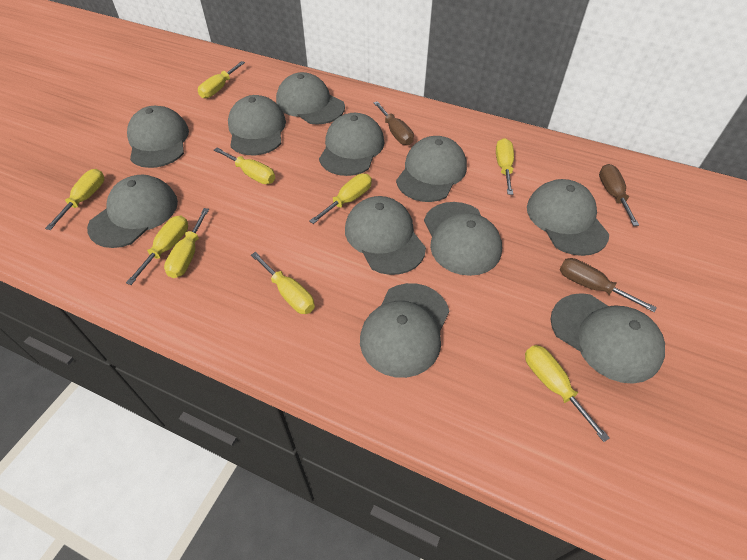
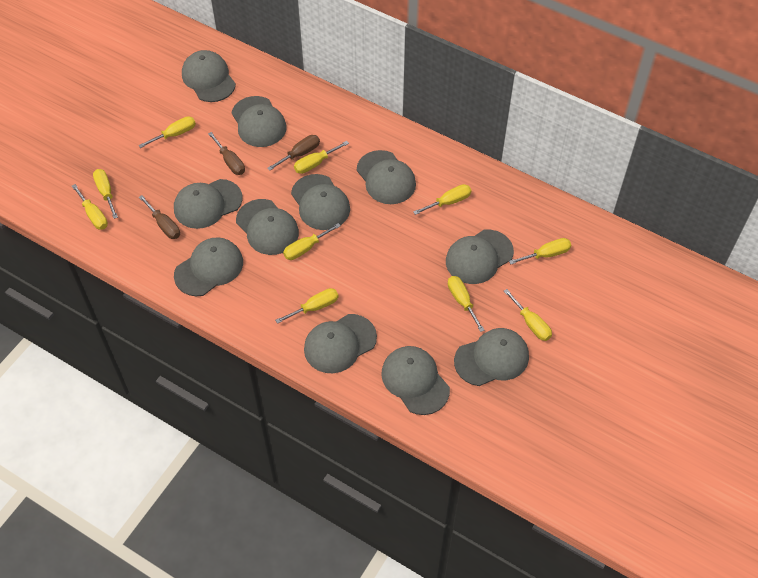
yellow screwdriver: 9 -> 10

